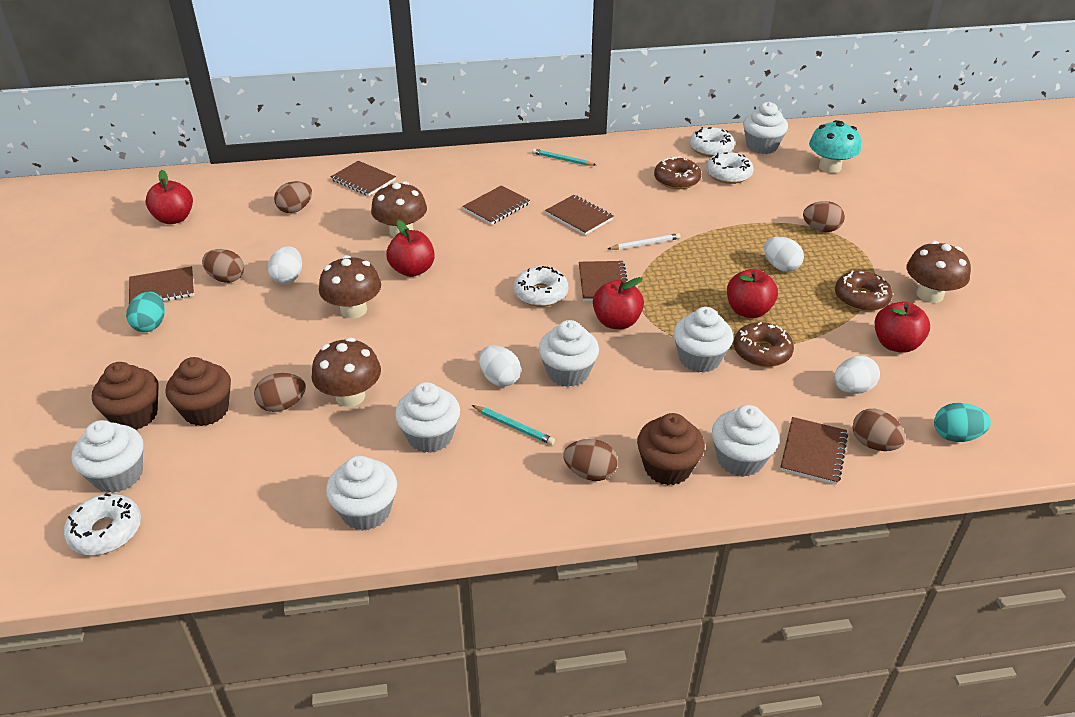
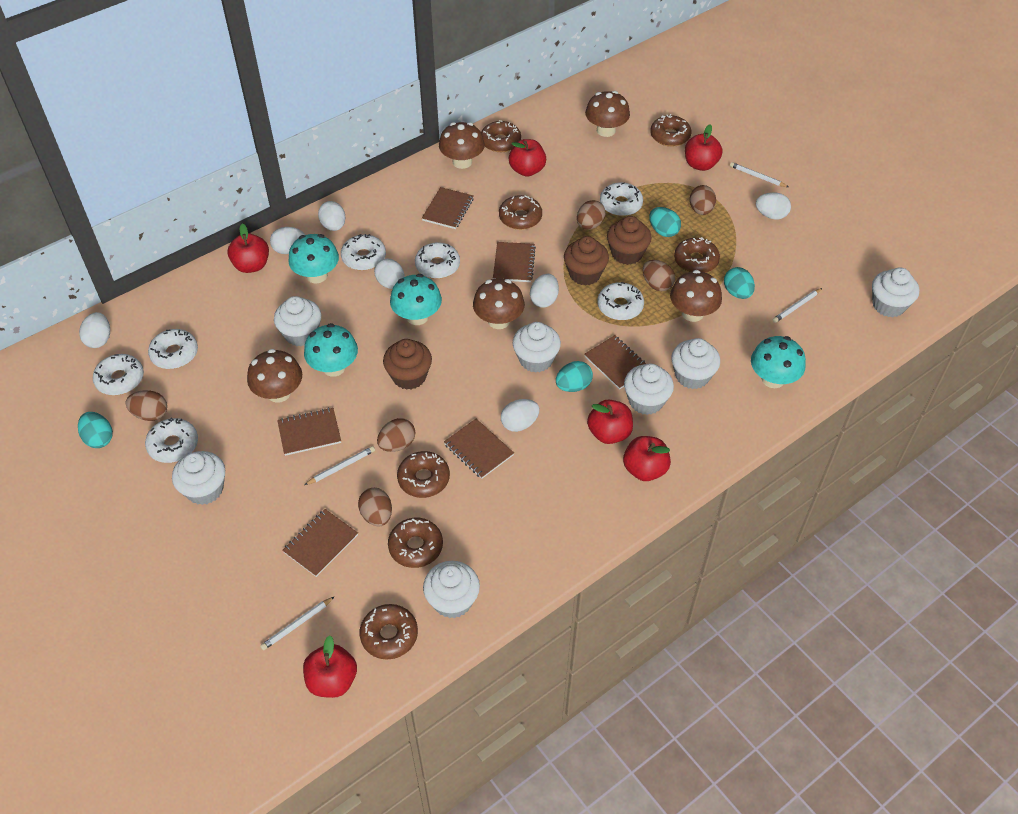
brown donut: 3 -> 7
brown mushroom: 4 -> 5
red apple: 5 -> 6
turquoise egg: 2 -> 4
turquoise mushroom: 1 -> 4
turquoise pencil: 2 -> 0
white donut: 4 -> 7
white egg: 4 -> 7
white pencil: 1 -> 4

